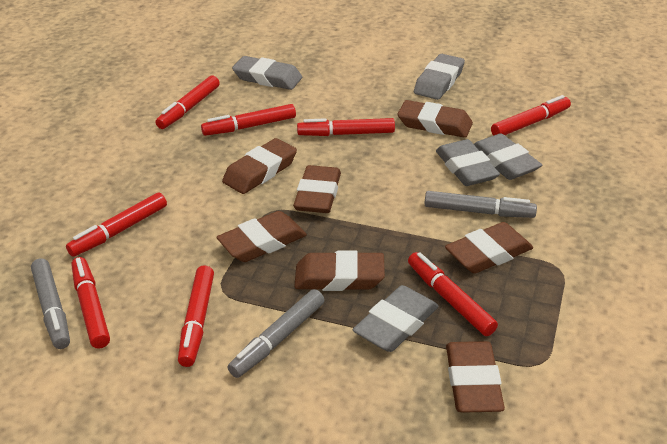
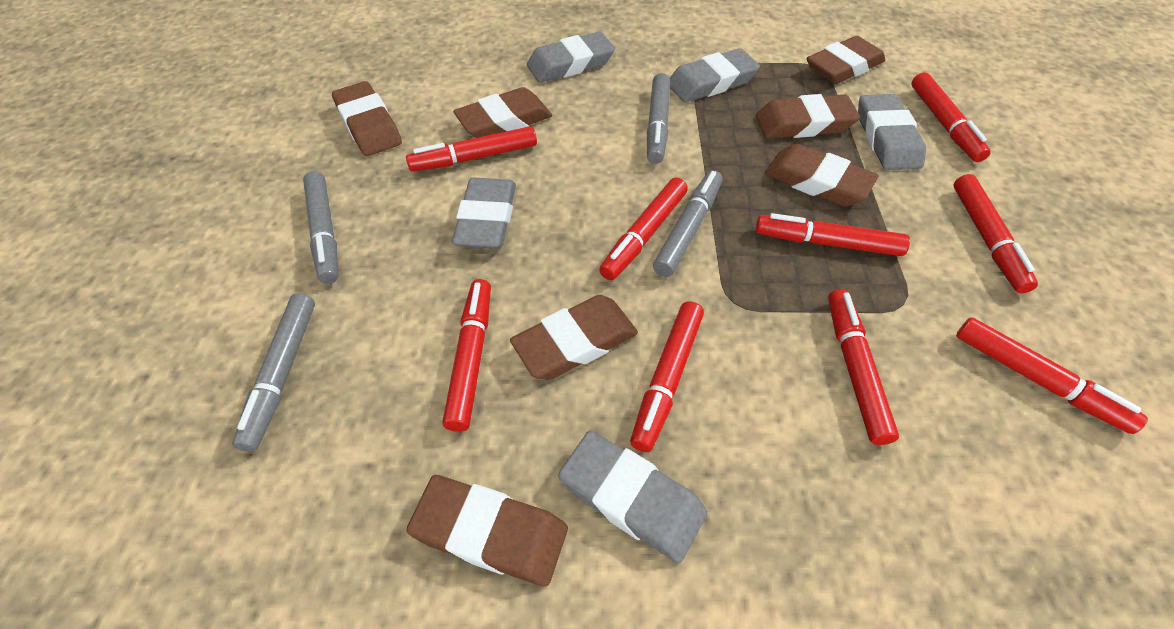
grey marker: 3 -> 4
red marker: 8 -> 9

